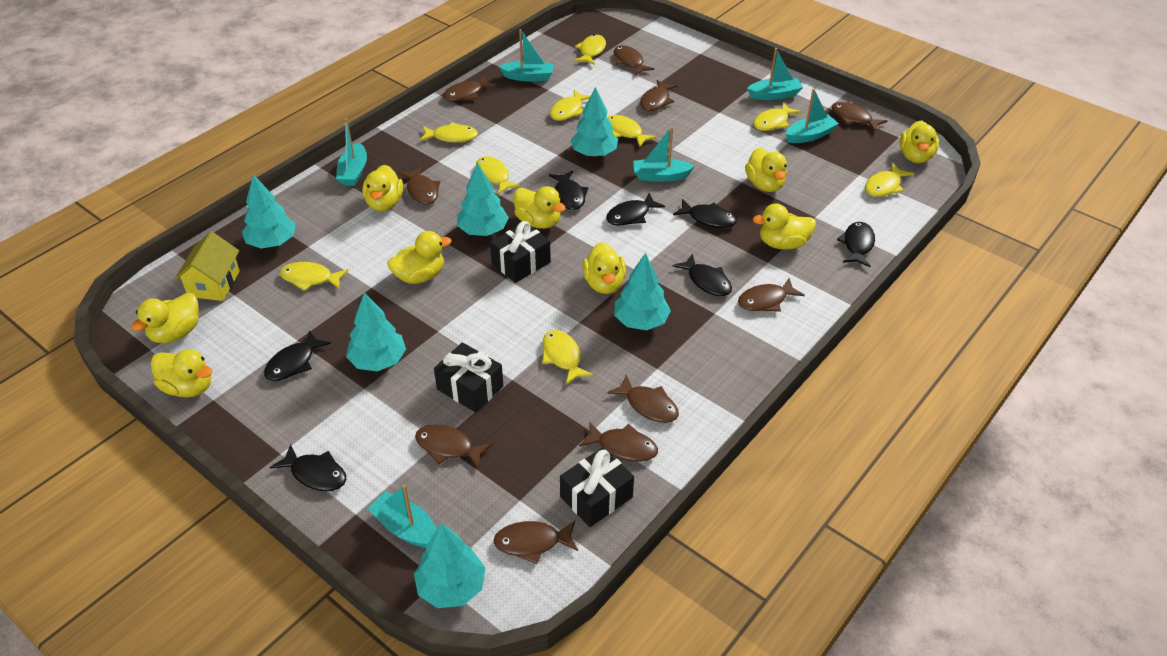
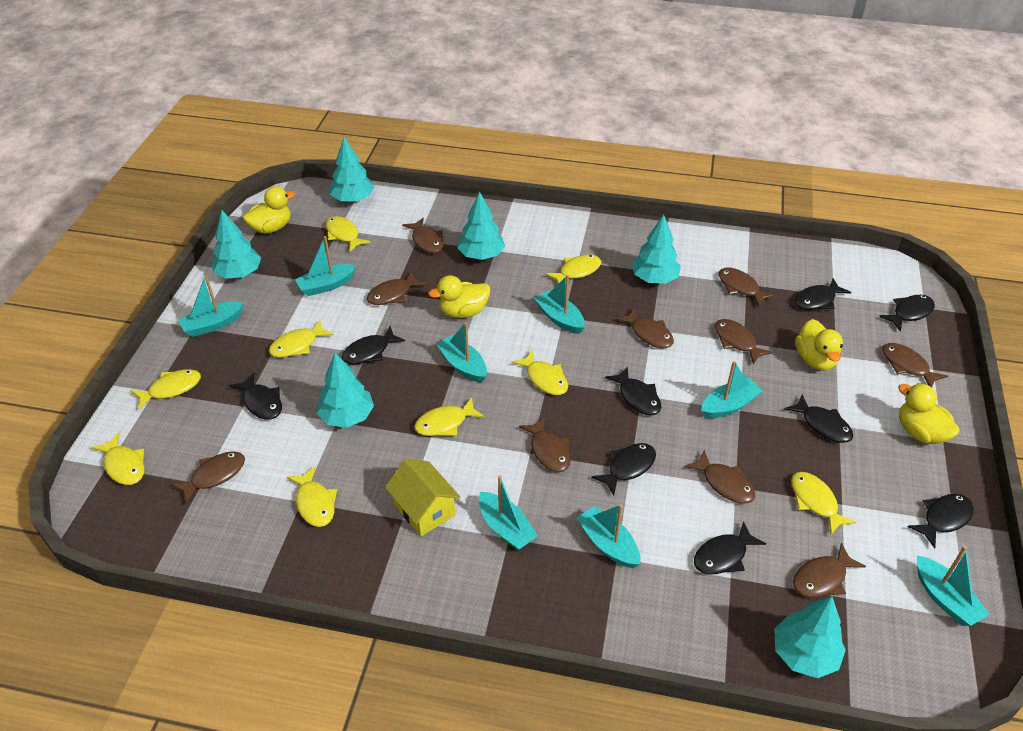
black fish: 7 -> 9
black gift: 3 -> 0
turquoise boat: 6 -> 8
yellow duck: 9 -> 4

